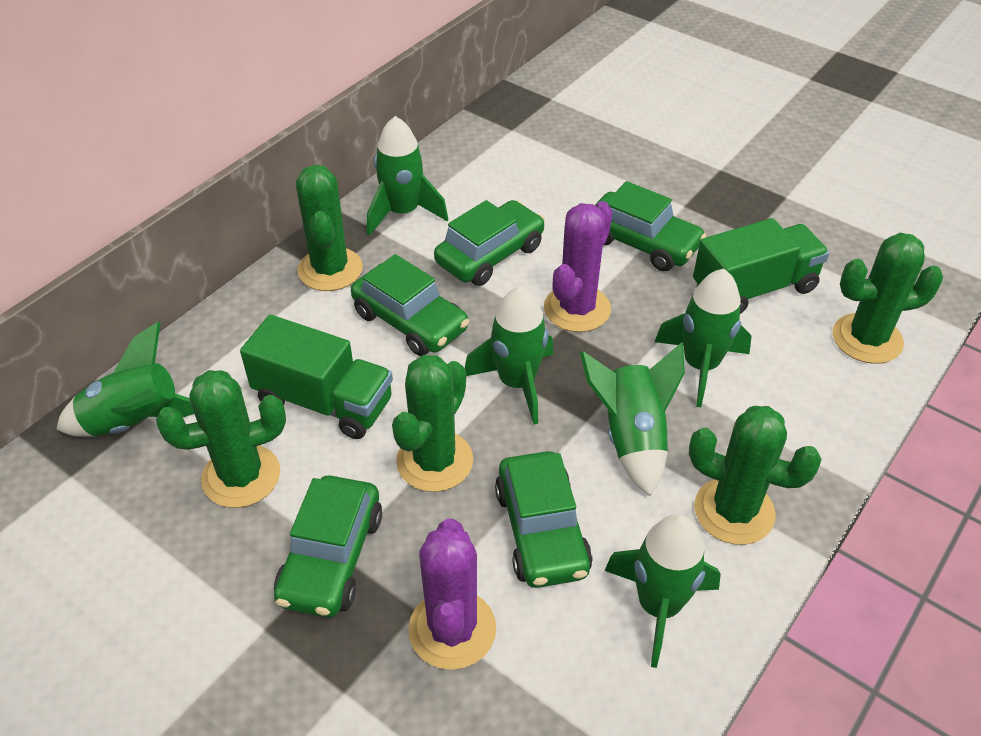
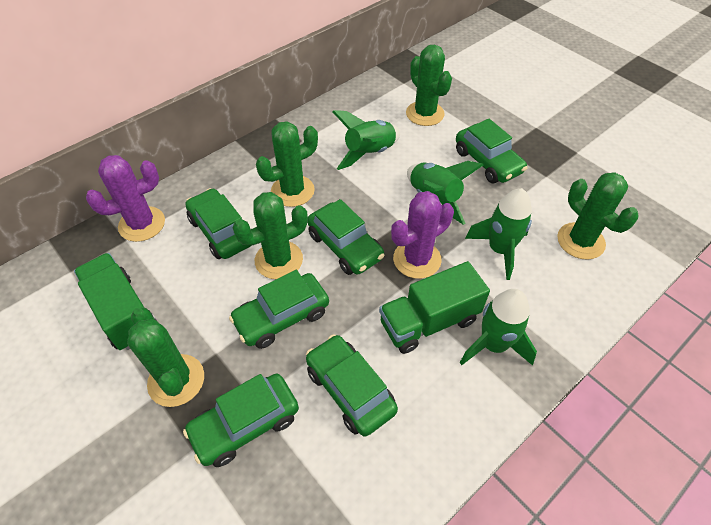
green car: 5 -> 6
green rocket: 6 -> 4

